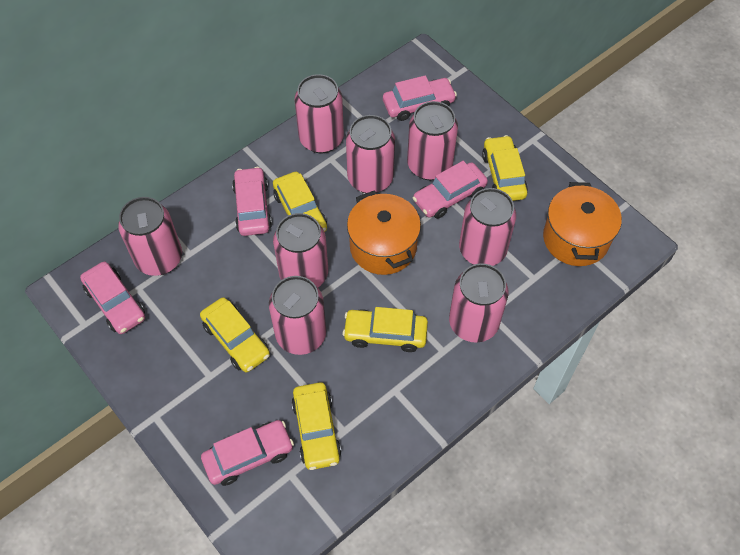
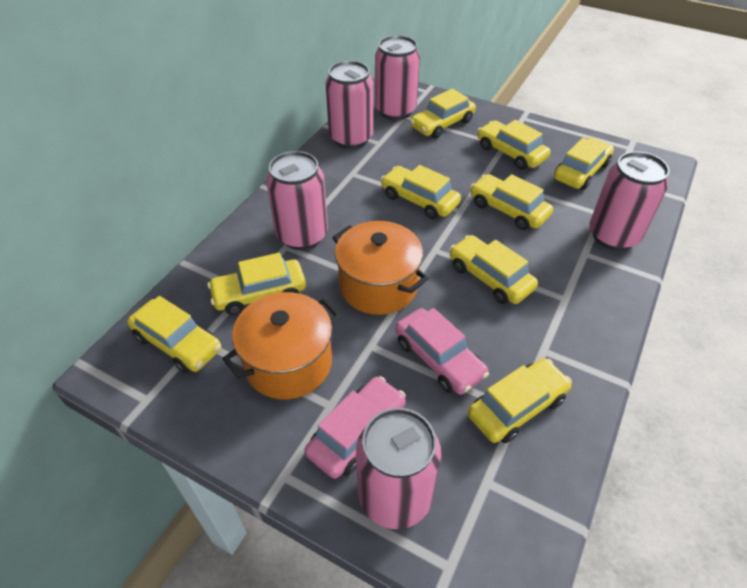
pink can: 8 -> 5
pink car: 5 -> 2
yellow car: 5 -> 9

